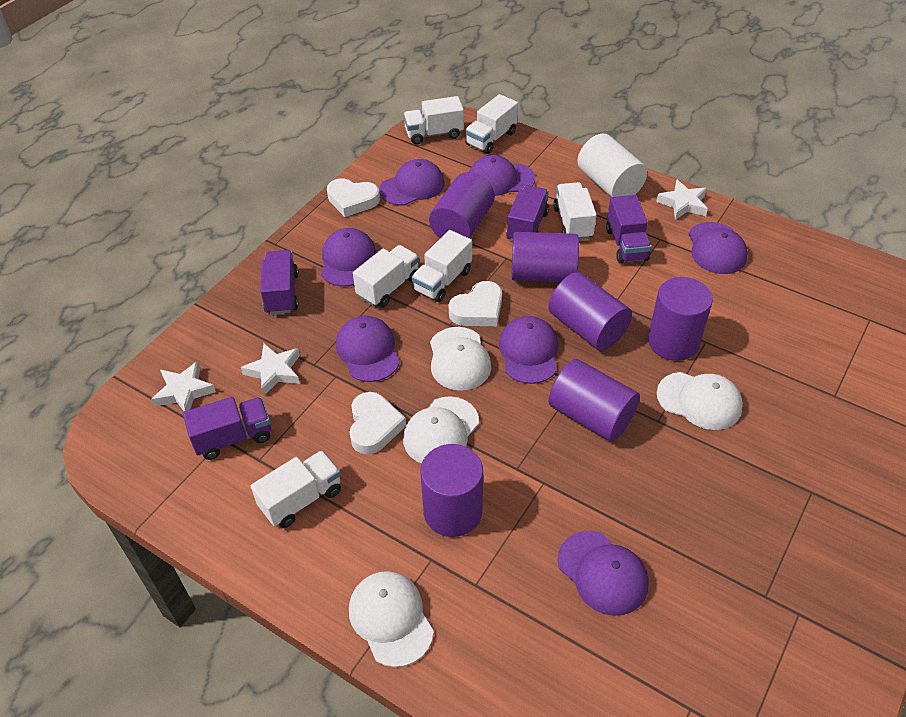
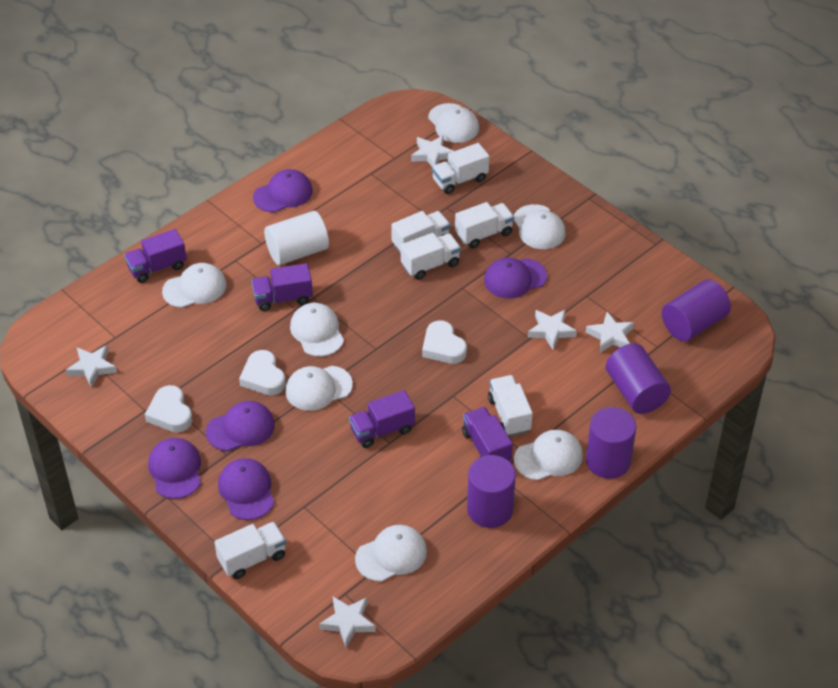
purple cap: 7 -> 5
purple cylinder: 6 -> 4
white cap: 4 -> 7
white star: 3 -> 5

